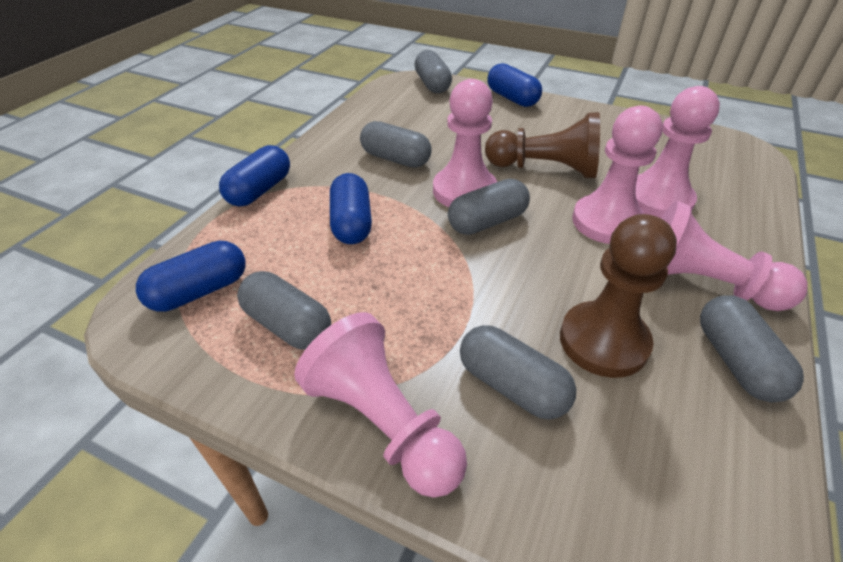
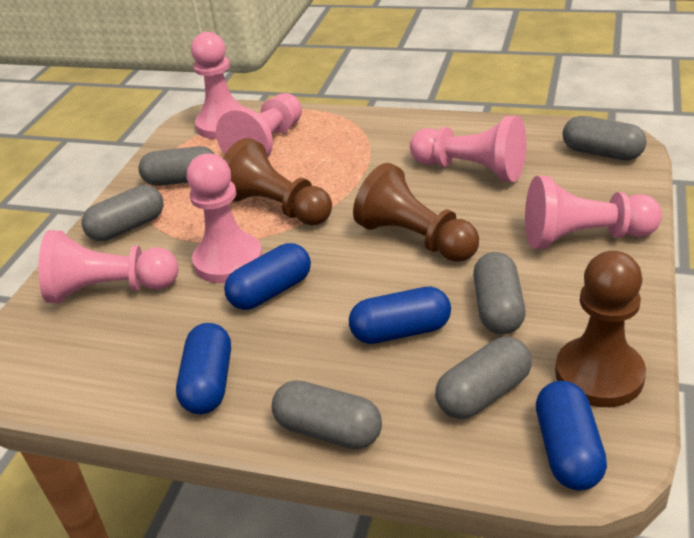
brown pawn: 2 -> 3
pink pawn: 5 -> 6

